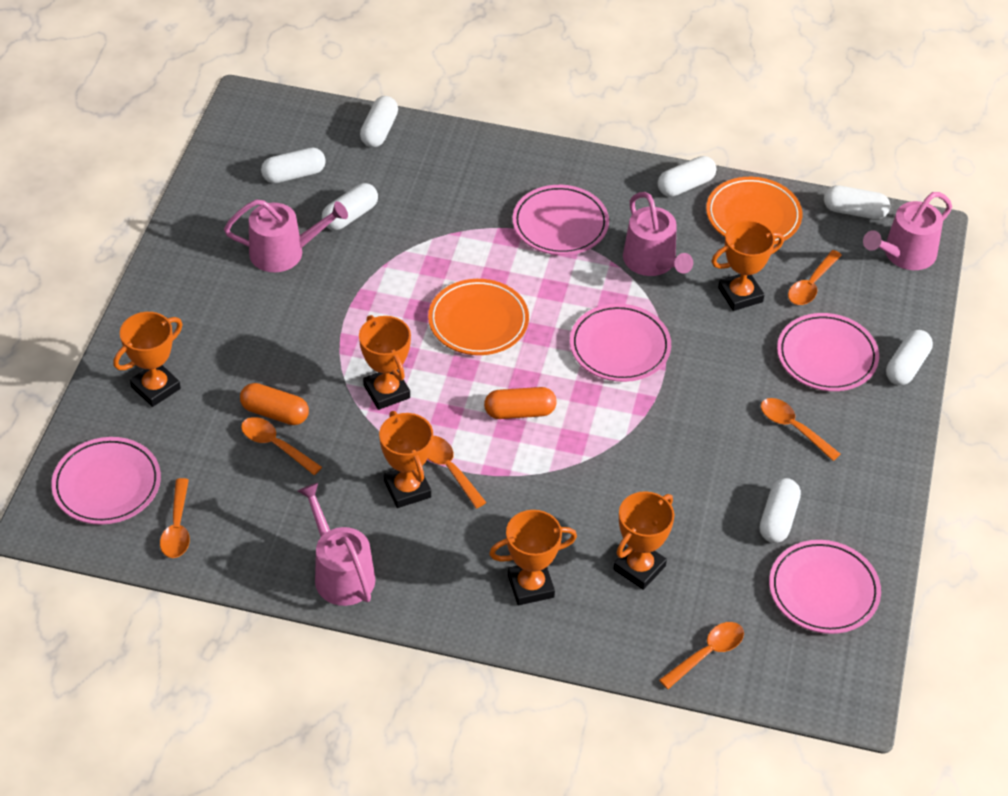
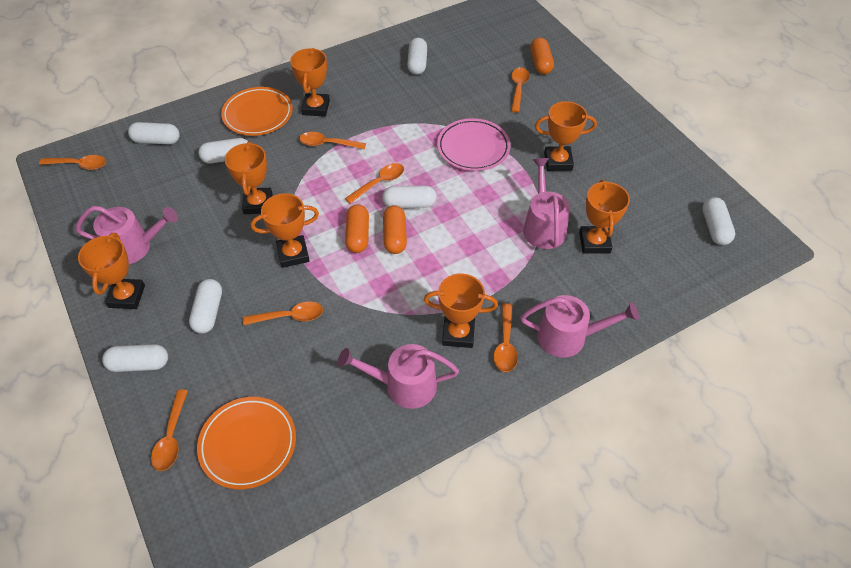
orange capsule: 2 -> 3
orange spoon: 6 -> 7
orange trophy: 6 -> 7
pink plate: 5 -> 1

